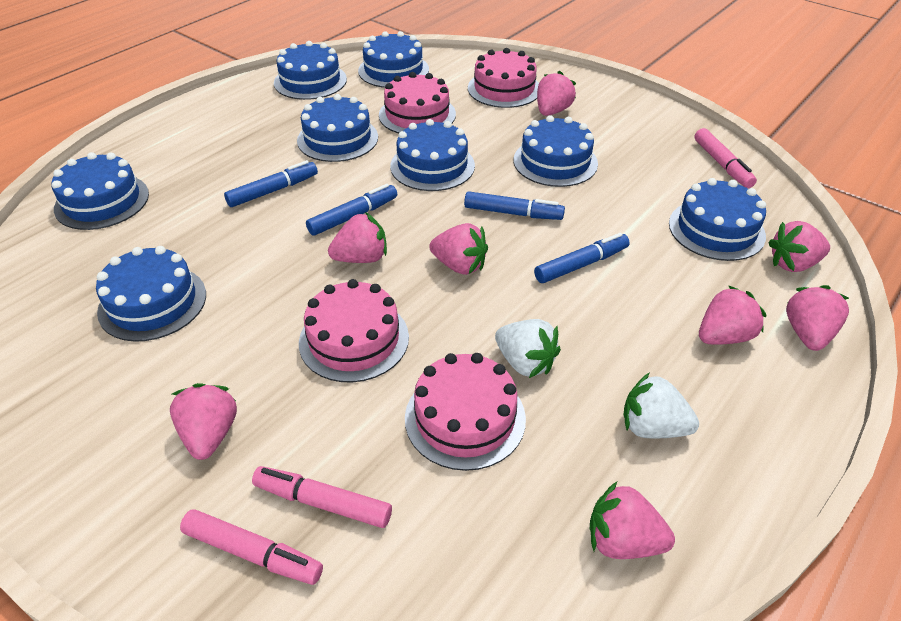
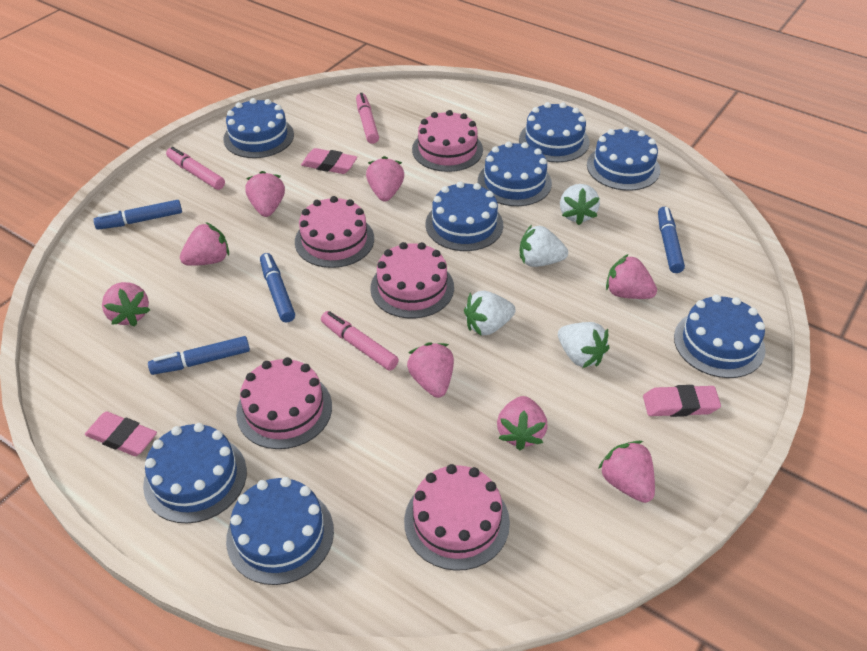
pink cake: 4 -> 5
pink eraser: 0 -> 3
white strawberry: 2 -> 4

